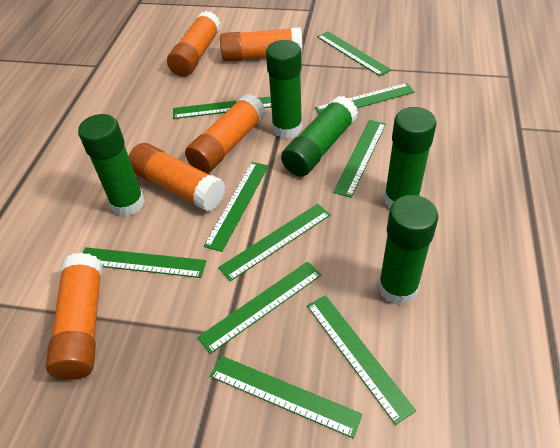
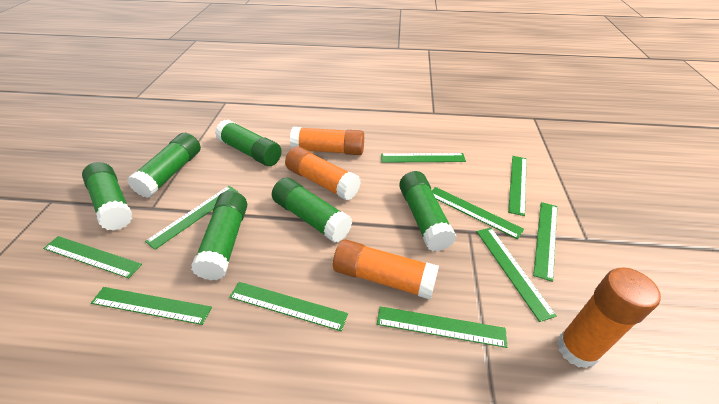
green glue stick: 5 -> 6
orange glue stick: 5 -> 4

